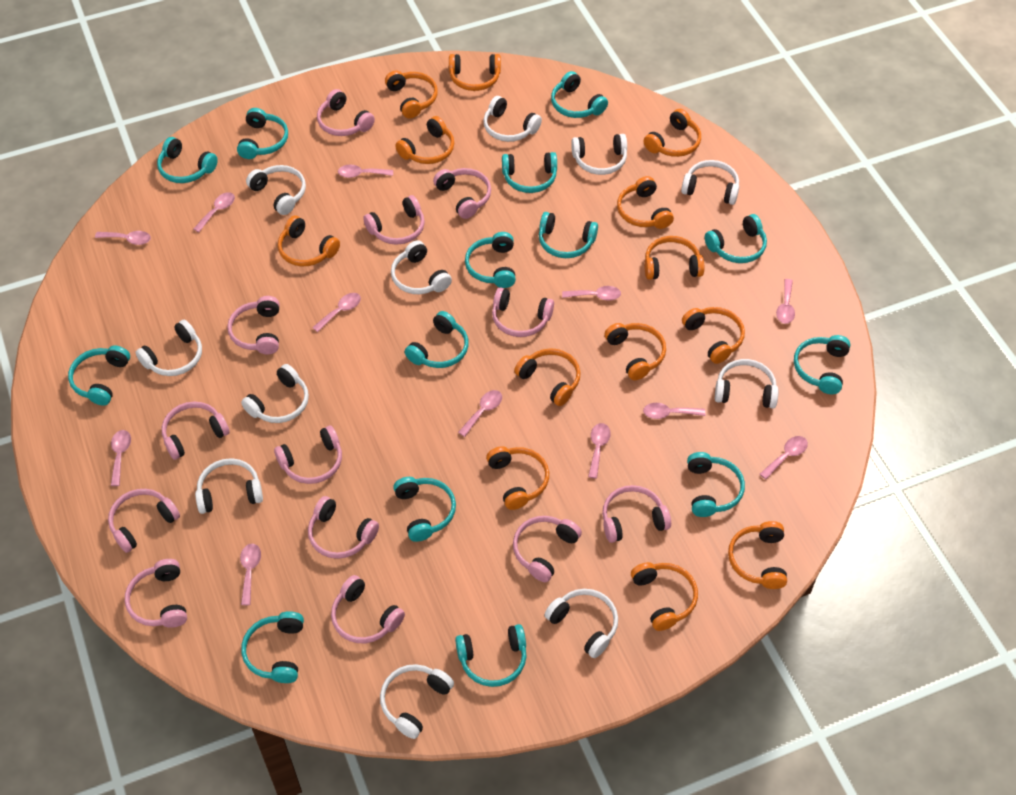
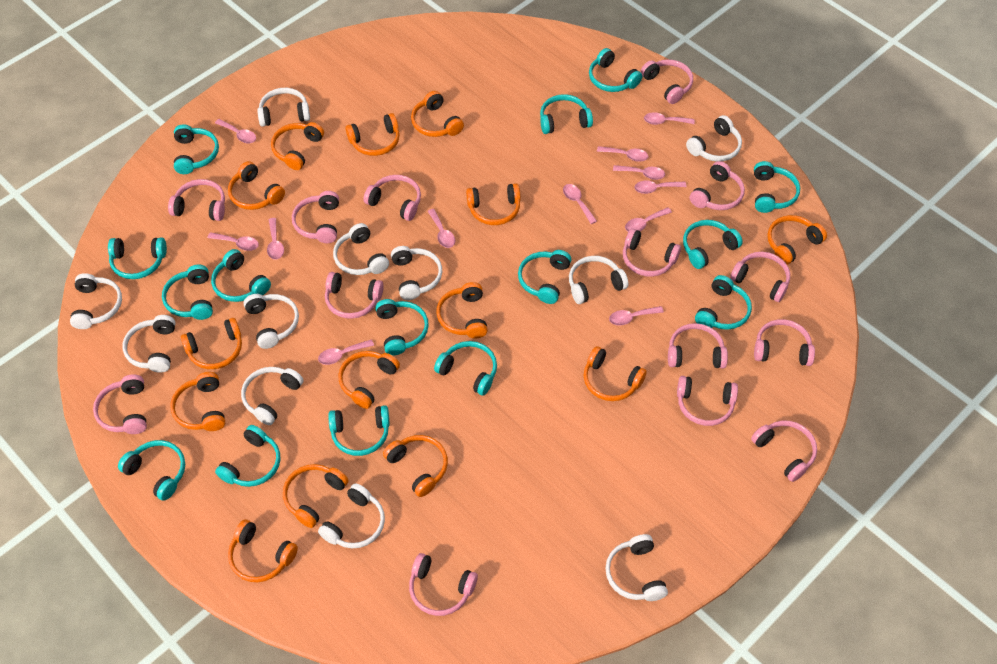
orange headphones: 13 -> 14
pink headphones: 13 -> 14
turquoise headphones: 14 -> 15

